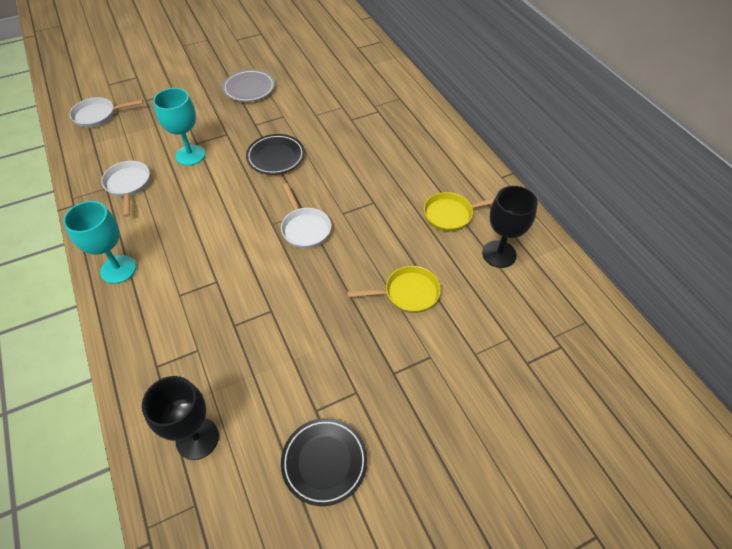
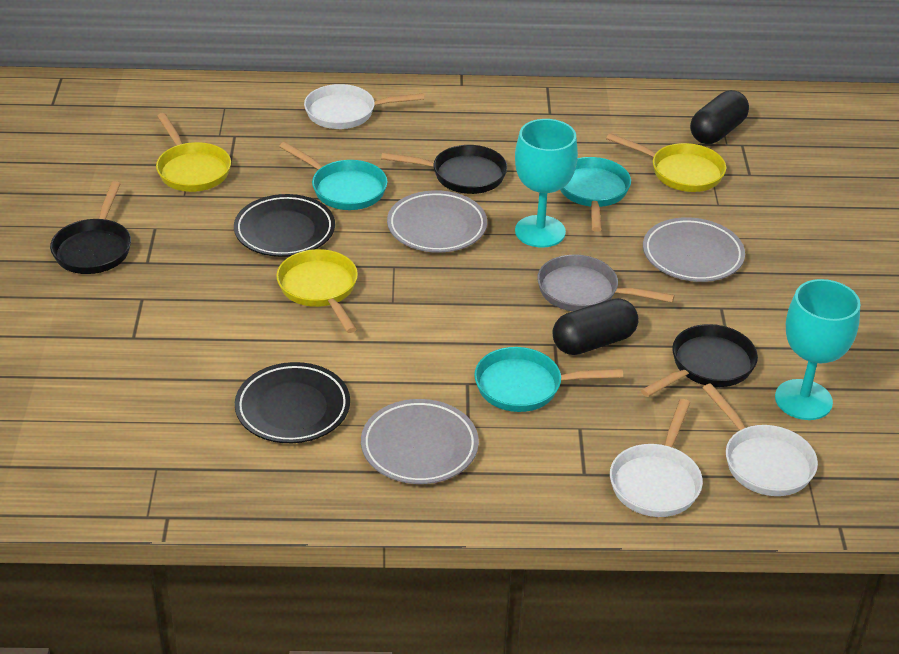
black capsule: 0 -> 2
black goblet: 2 -> 0
black pan: 0 -> 3
grey pan: 0 -> 1
grey plate: 1 -> 3
turquoise pan: 0 -> 3
yellow pan: 2 -> 3

